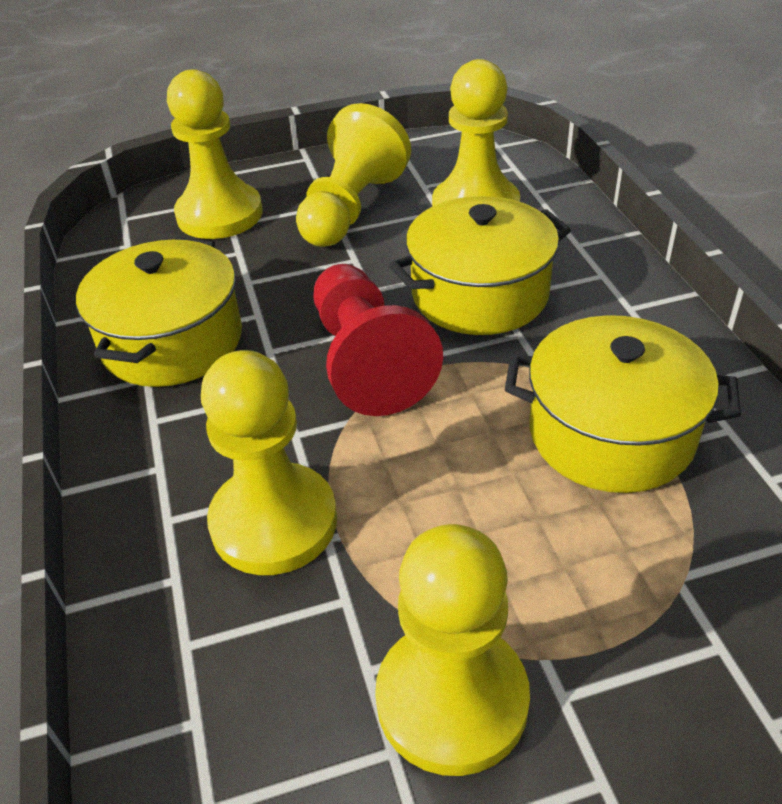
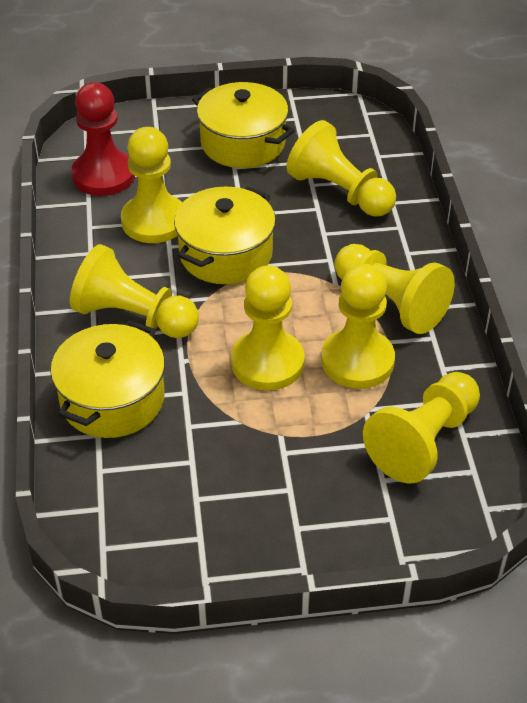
yellow pawn: 5 -> 7

